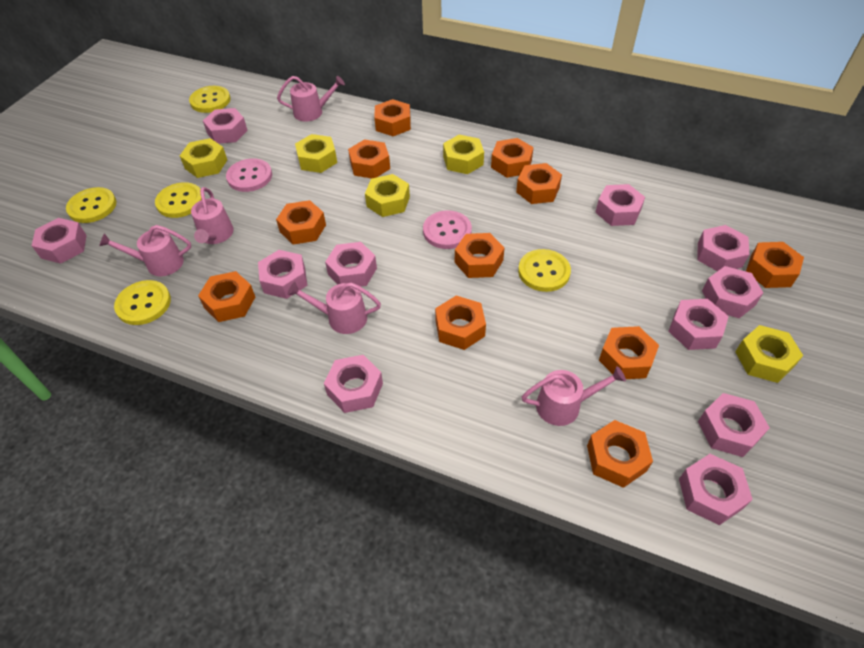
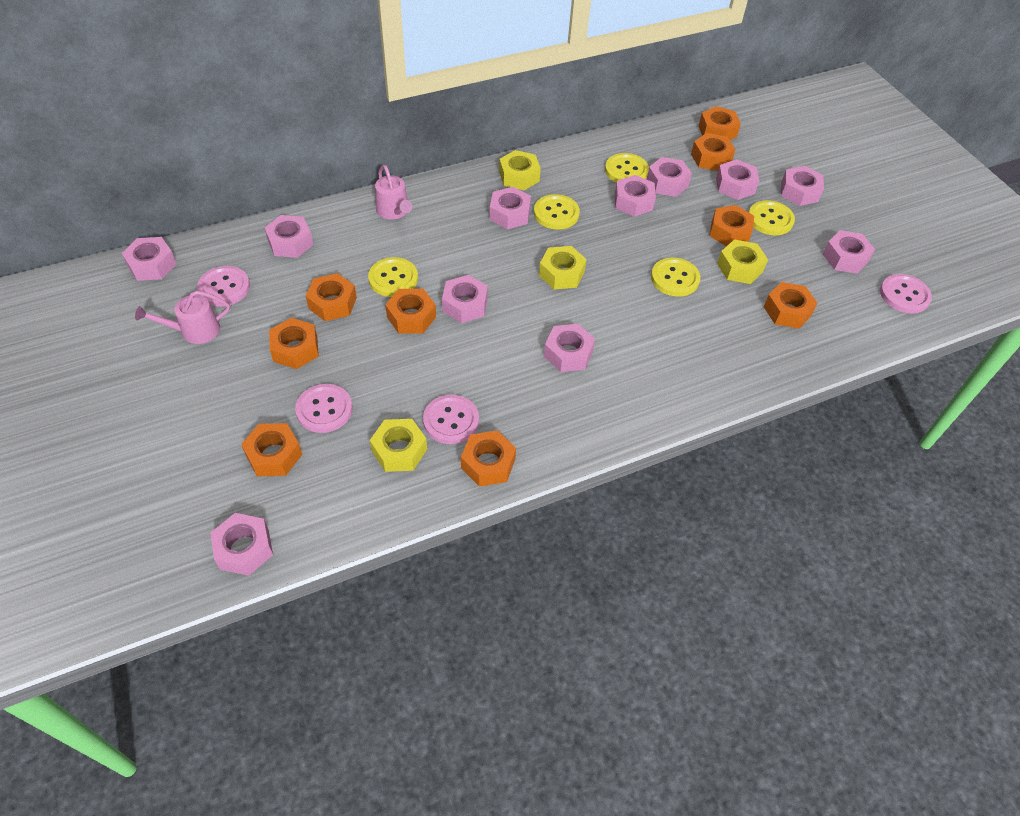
orange nut: 11 -> 9
pink button: 2 -> 4
pink watering can: 5 -> 2
yellow nut: 5 -> 4

